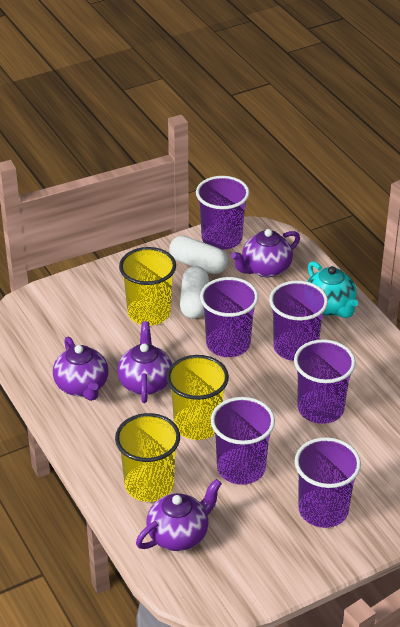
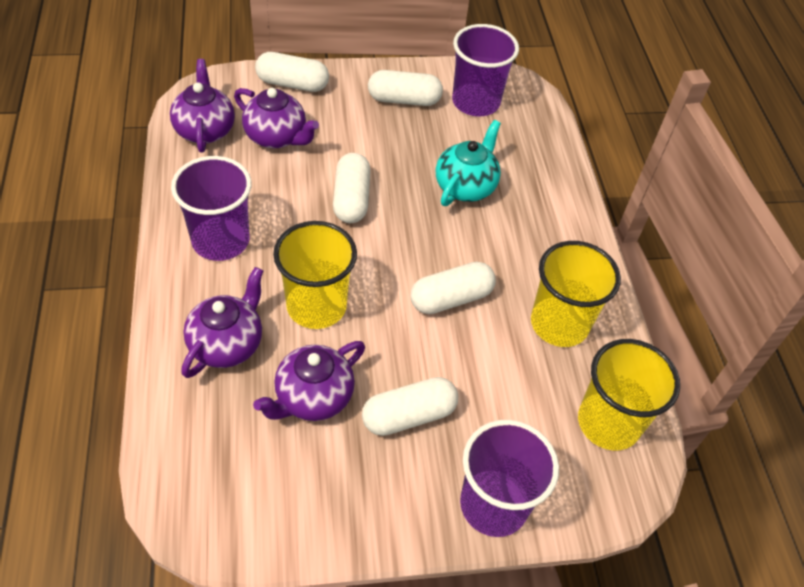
purple cup: 6 -> 3
white capsule: 2 -> 5

